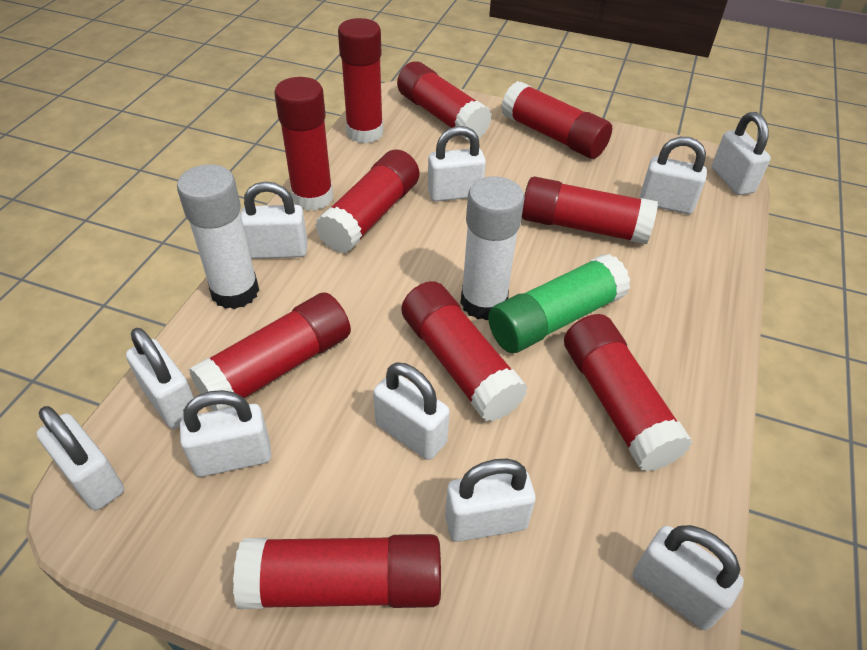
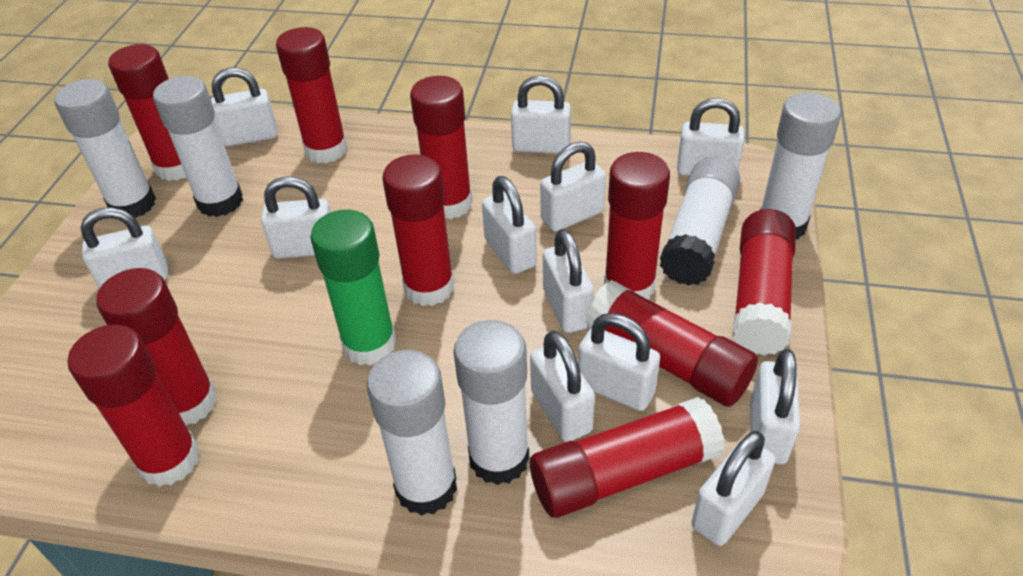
white glue stick: 2 -> 6
white padlock: 10 -> 12

